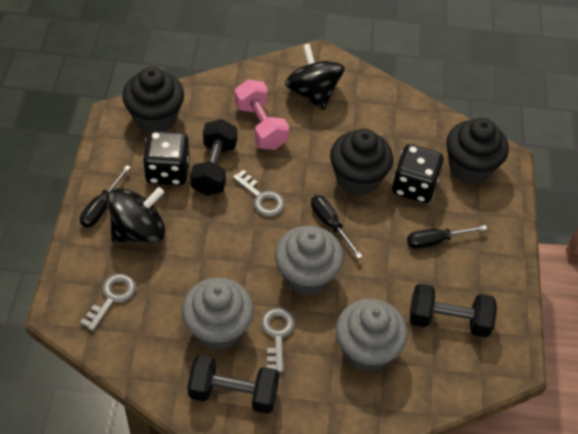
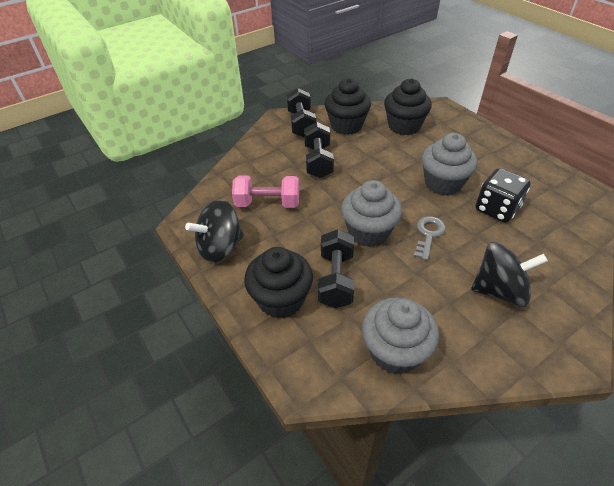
black dice: 2 -> 1
black screwdriver: 3 -> 0
grey key: 3 -> 1

